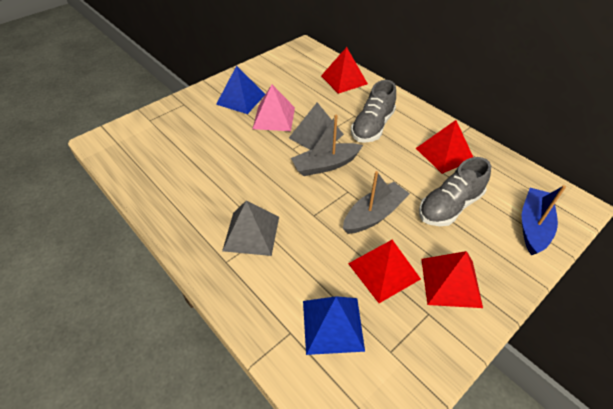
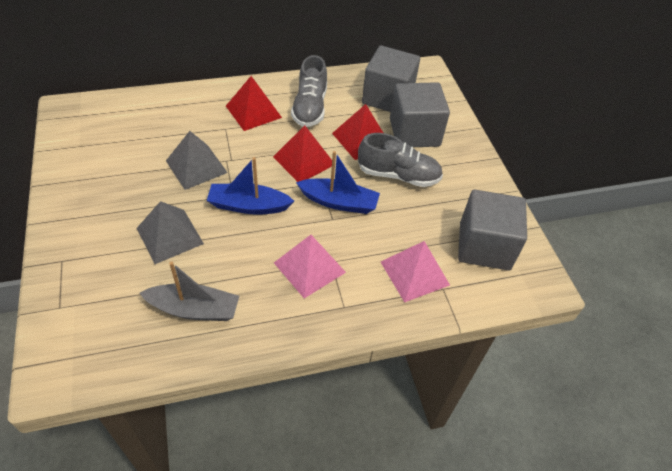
blue boat: 1 -> 2
blue pyramid: 2 -> 0
grey boat: 2 -> 1
grey cube: 0 -> 3
pink pyramid: 1 -> 2
red pyramid: 4 -> 3

